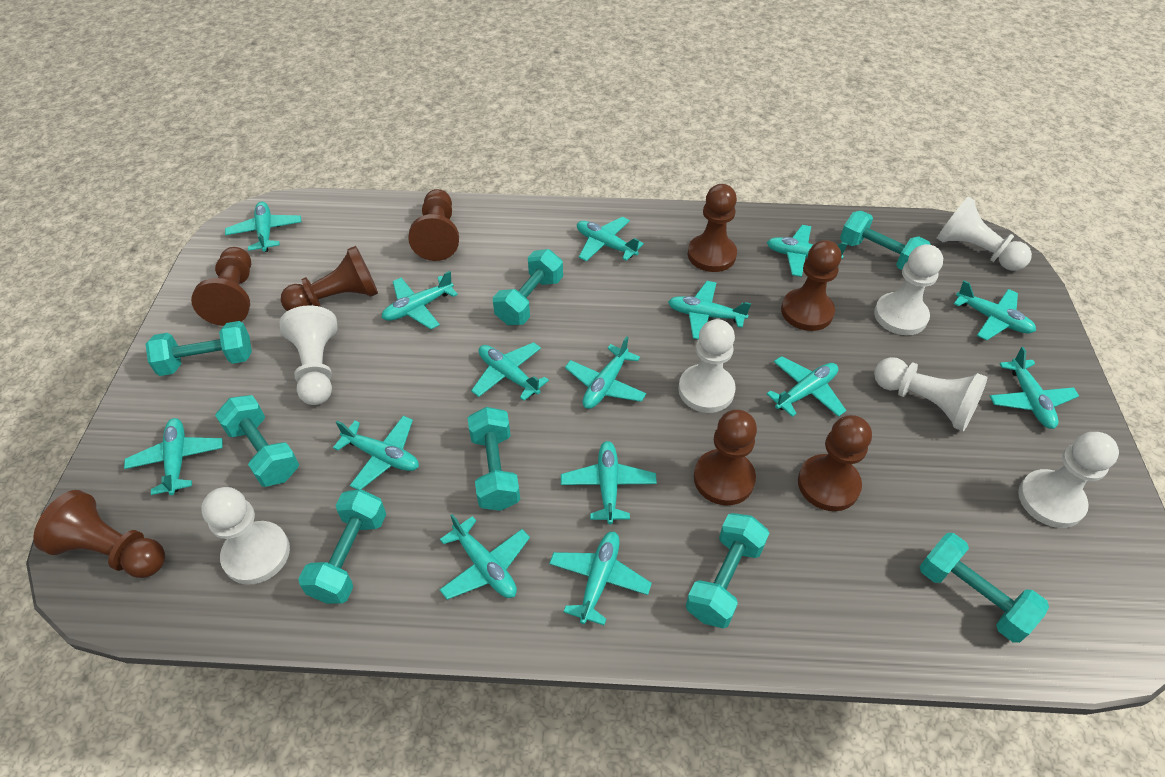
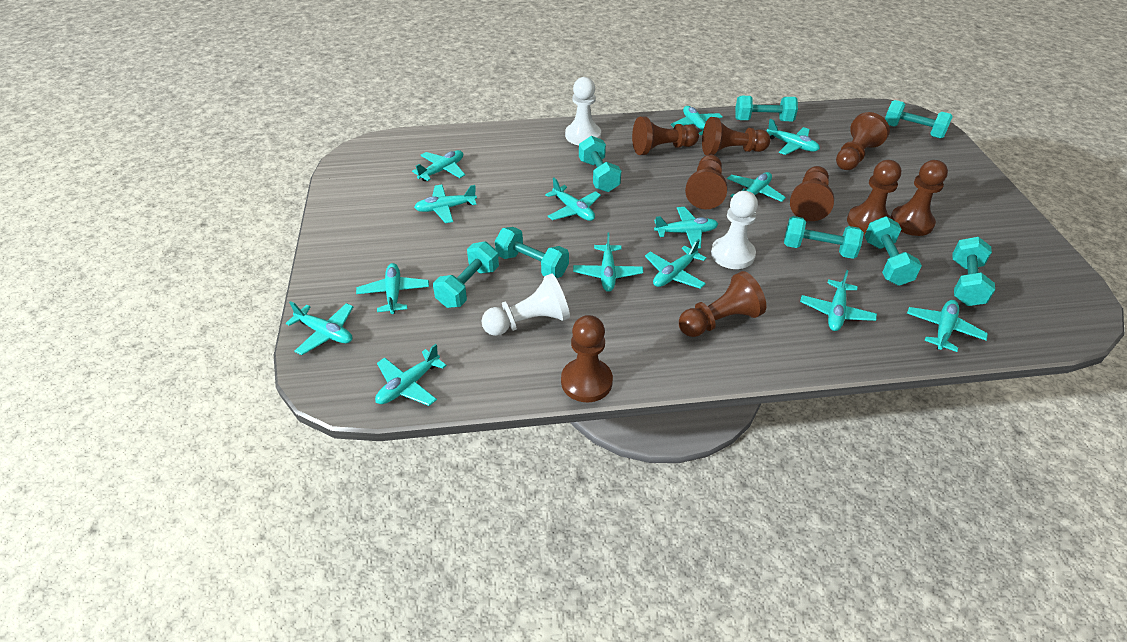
brown pawn: 8 -> 9
turquoise plane: 15 -> 14
white pawn: 7 -> 3

